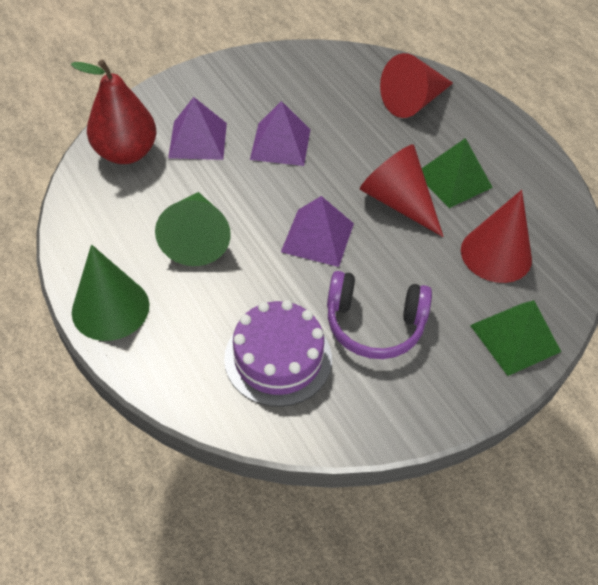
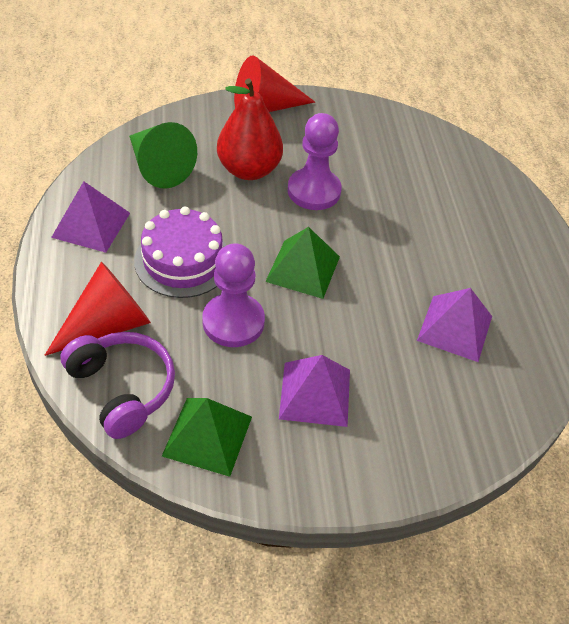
green cone: 2 -> 1
purple pawn: 0 -> 2
red cone: 3 -> 2

